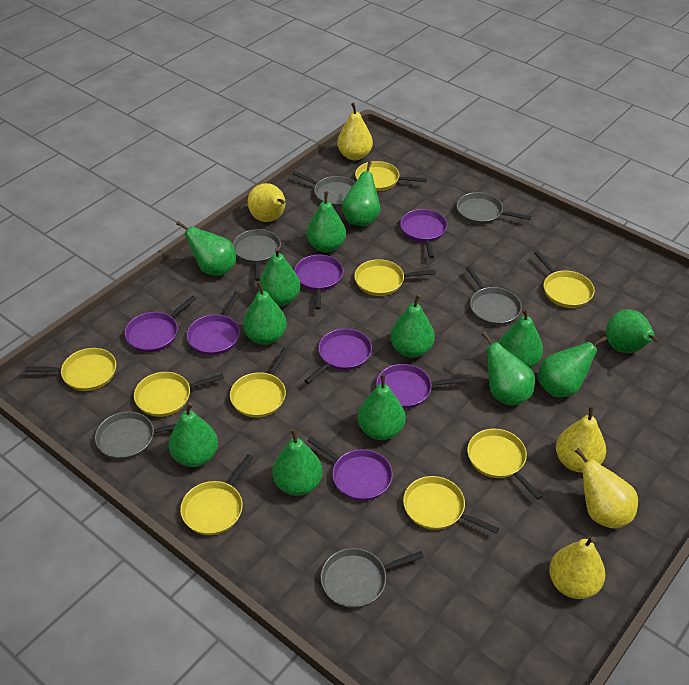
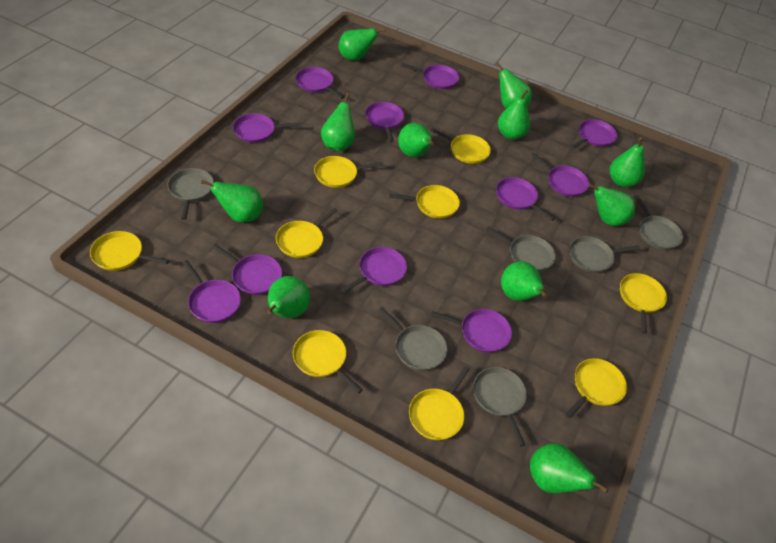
green pear: 13 -> 11
purple pan: 7 -> 11
yellow pear: 5 -> 0

